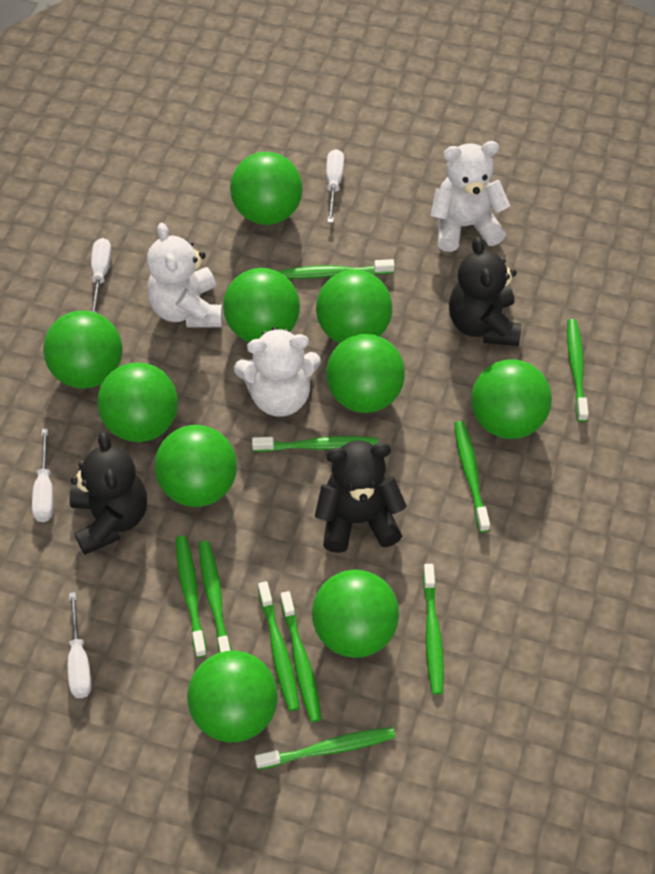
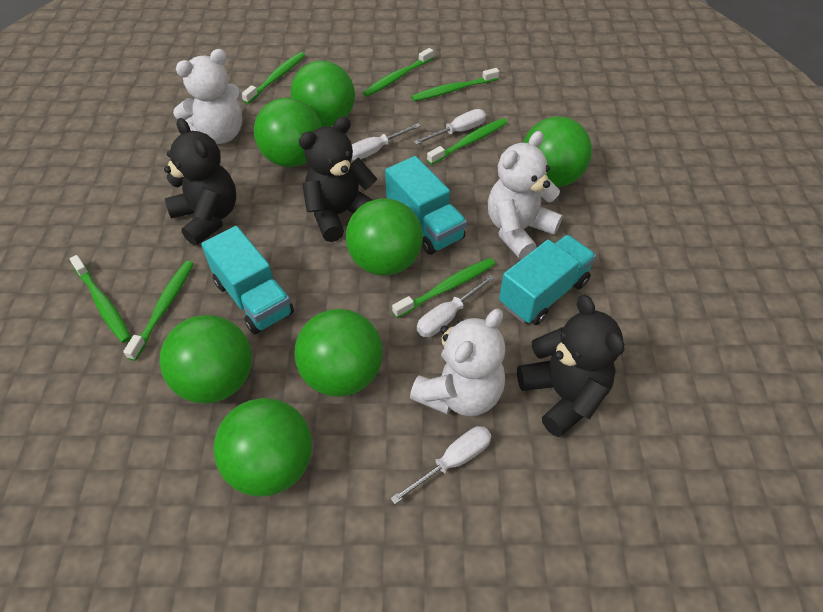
green ball: 10 -> 7
green toothbrush: 10 -> 7
turquoise truck: 0 -> 3

